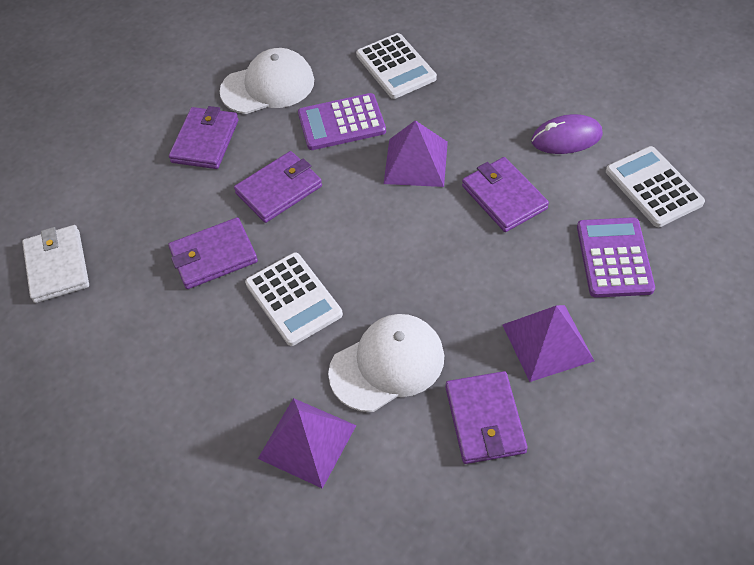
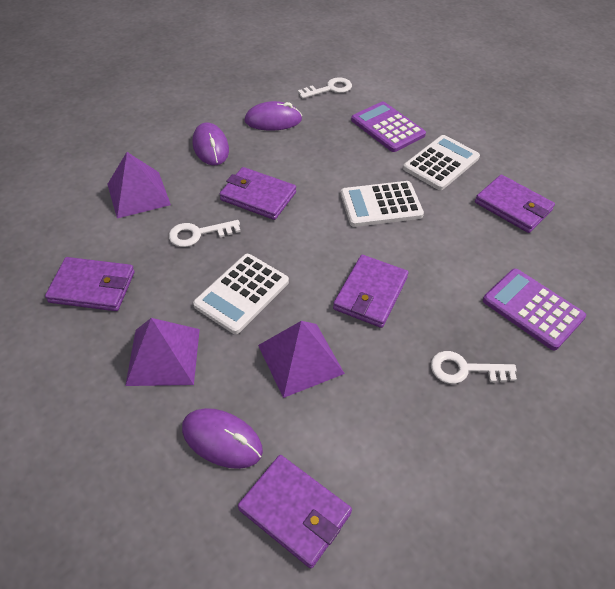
purple mouse: 1 -> 3
white cap: 2 -> 0
white key: 0 -> 3
white wallet: 1 -> 0

